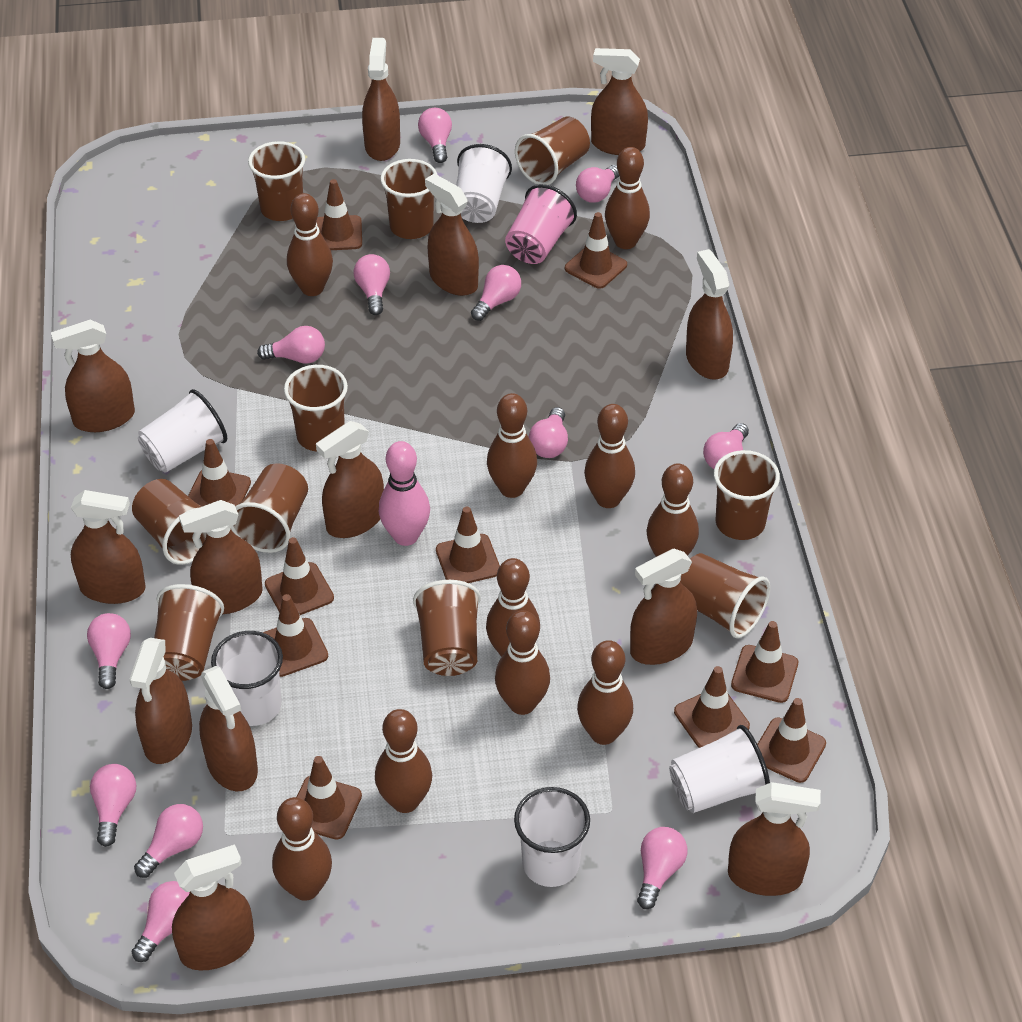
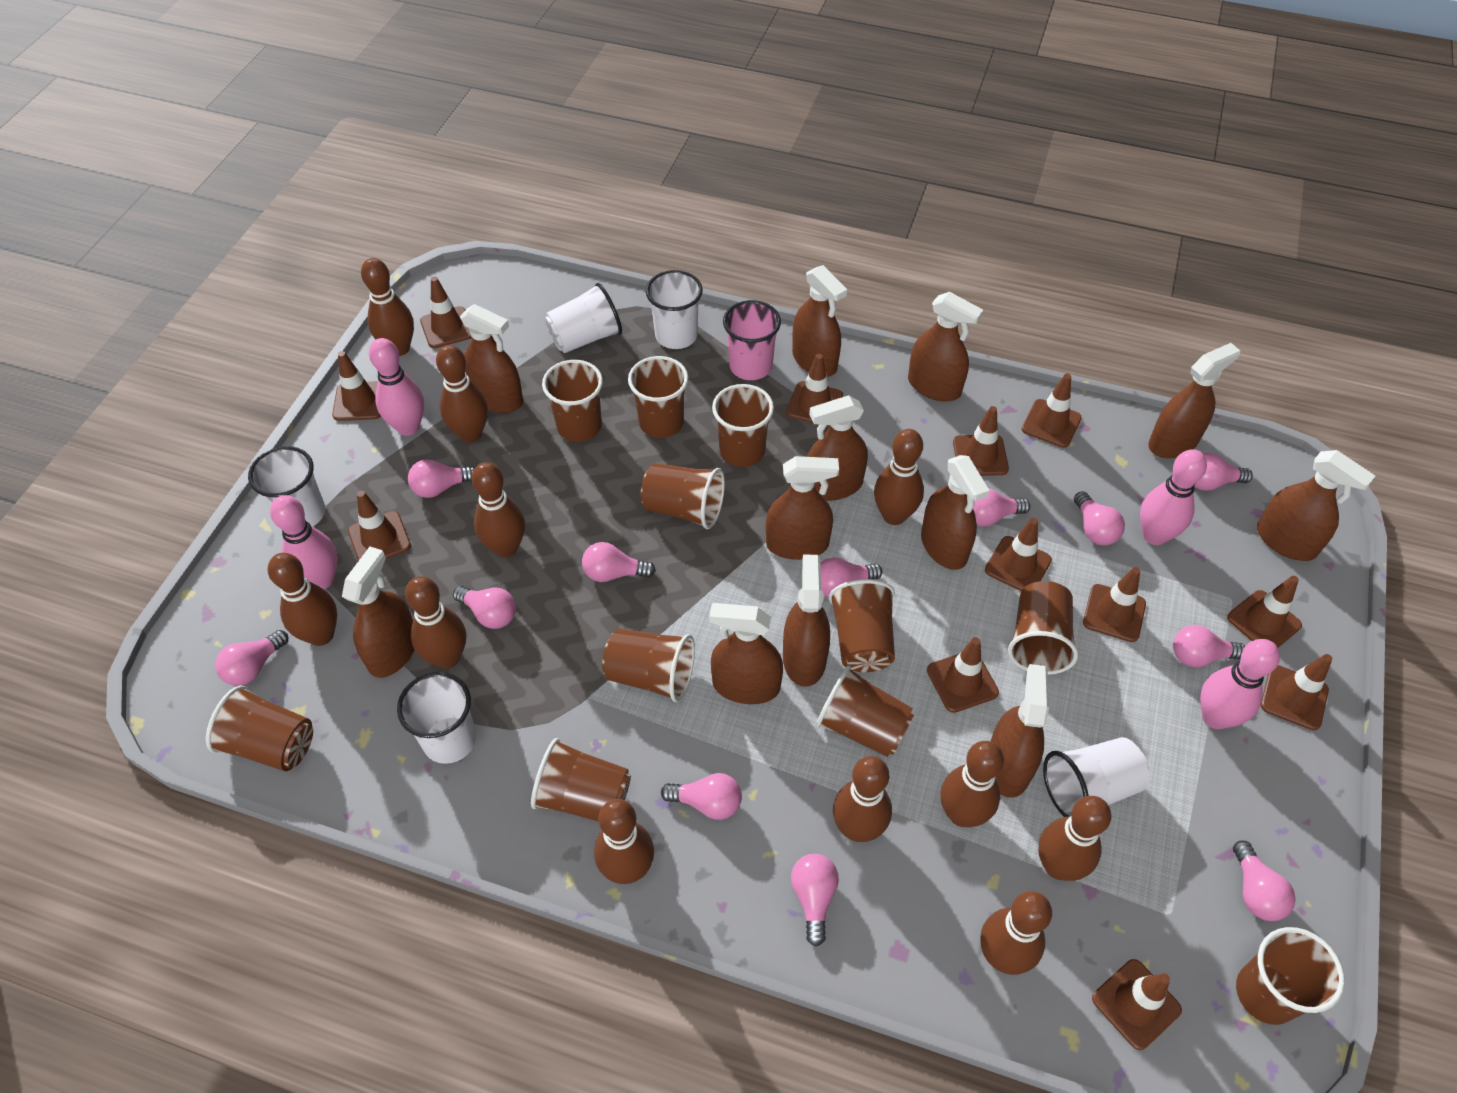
brown bowling pin: 10 -> 11
brown cup: 10 -> 11
brown spray bottle: 13 -> 12
brown traffic cone: 10 -> 12
pink bowling pin: 1 -> 4

